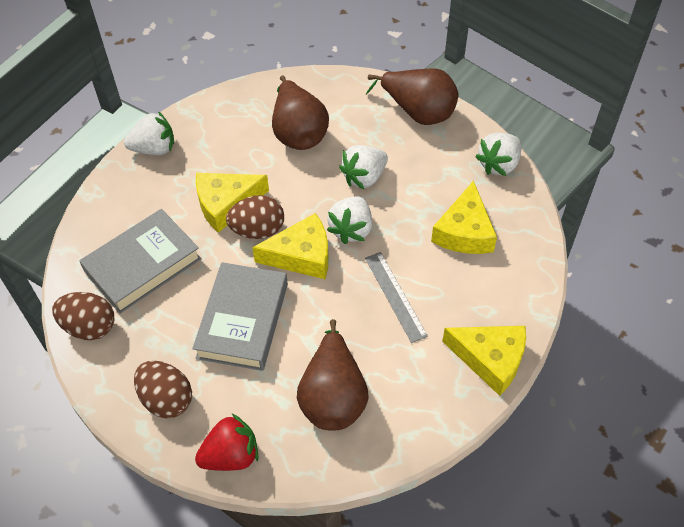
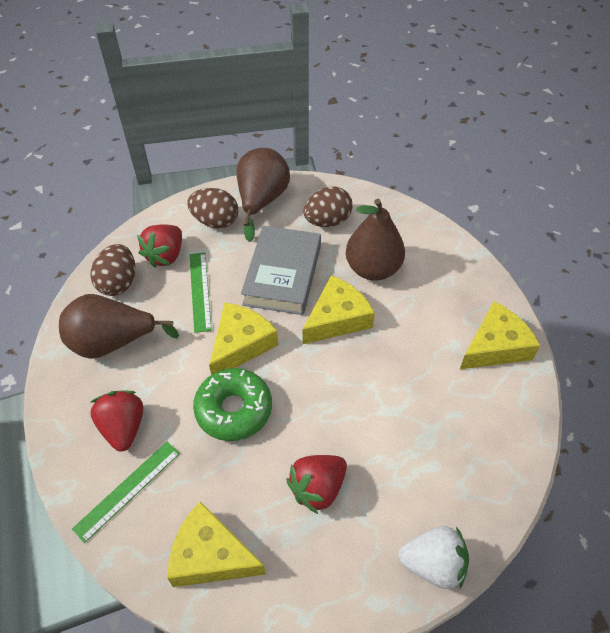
green donut: 0 -> 1
green ruler: 0 -> 2
grey book: 2 -> 1
grey ruler: 1 -> 0
red strawberry: 1 -> 3
white strawberry: 4 -> 1

